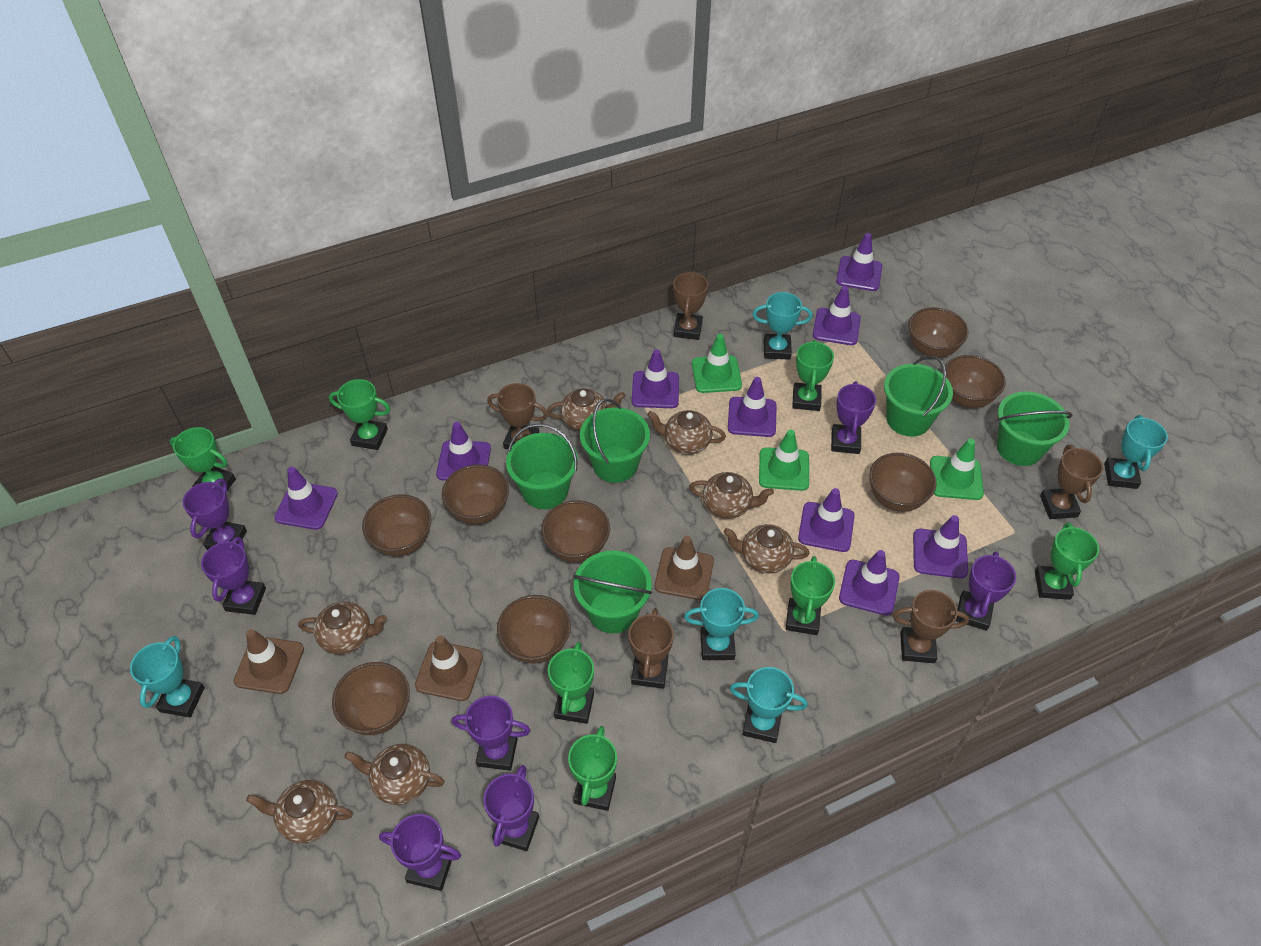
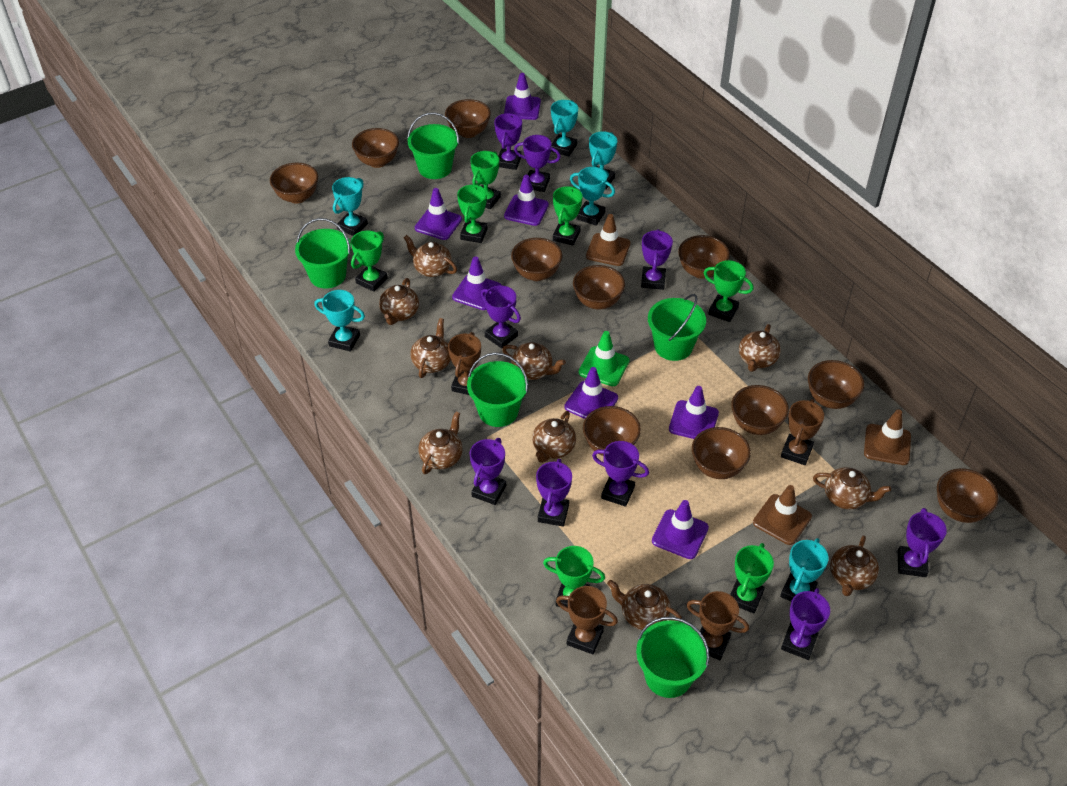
brown bowl: 8 -> 11
brown teapot: 7 -> 10
brown trophy: 5 -> 4
green traffic cone: 3 -> 1
purple traffic cone: 9 -> 7
purple trophy: 7 -> 9
turquoise trophy: 5 -> 6

